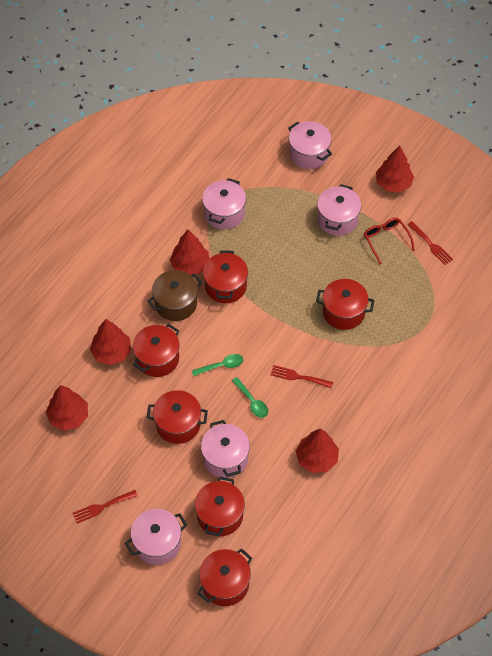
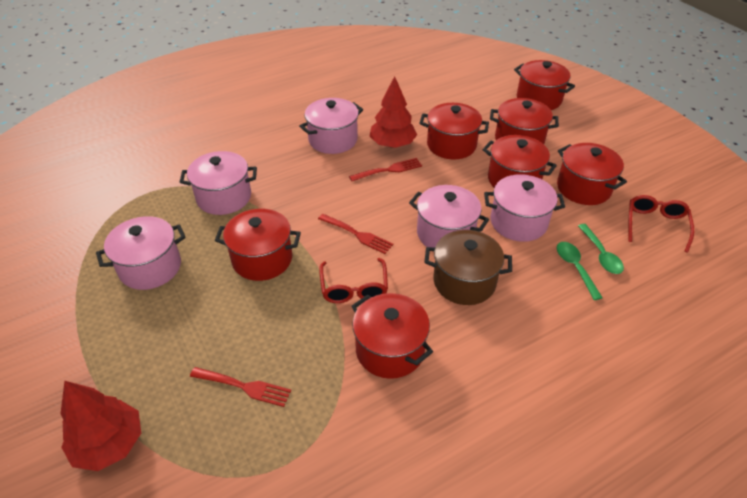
red glasses: 1 -> 2
red pot: 6 -> 7
red tree: 5 -> 2

